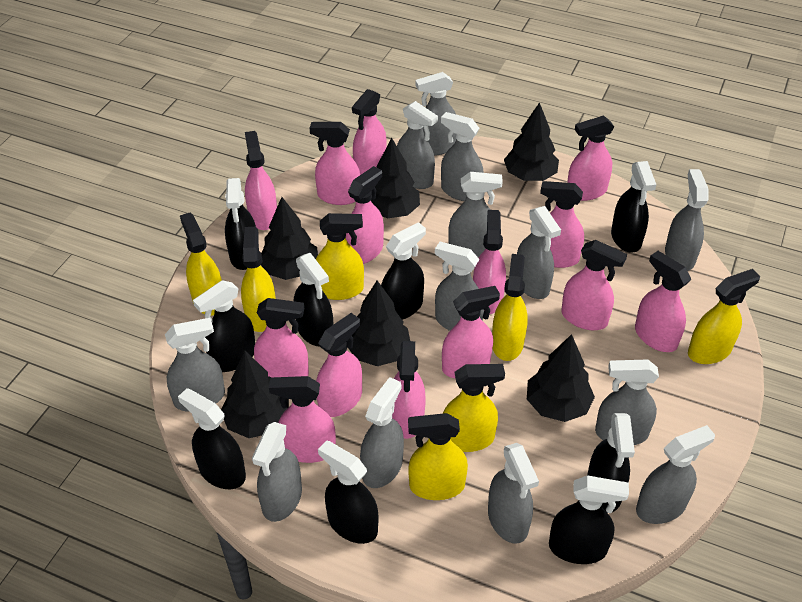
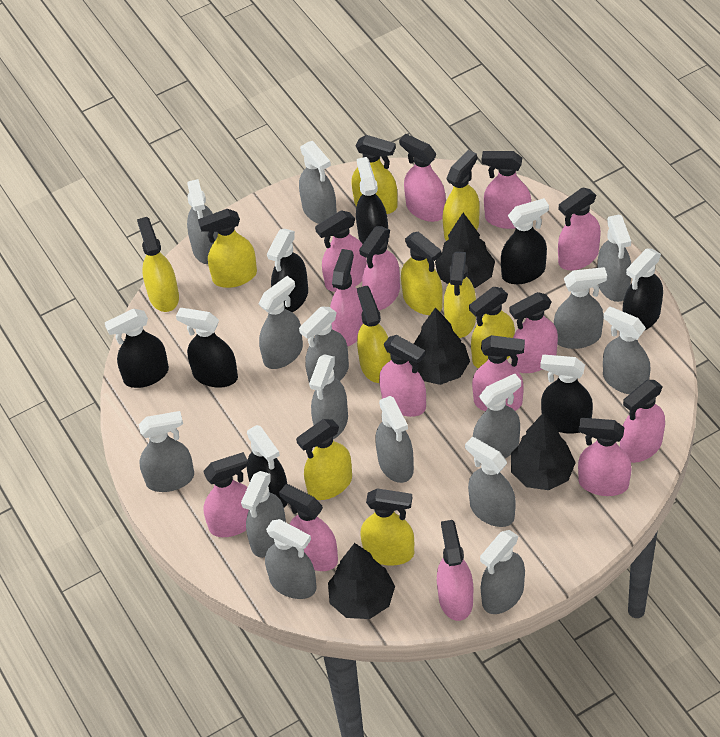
black spray bottle: 9 -> 8
black tree: 6 -> 4
grey spray bottle: 13 -> 15
yellow spray bottle: 7 -> 10

